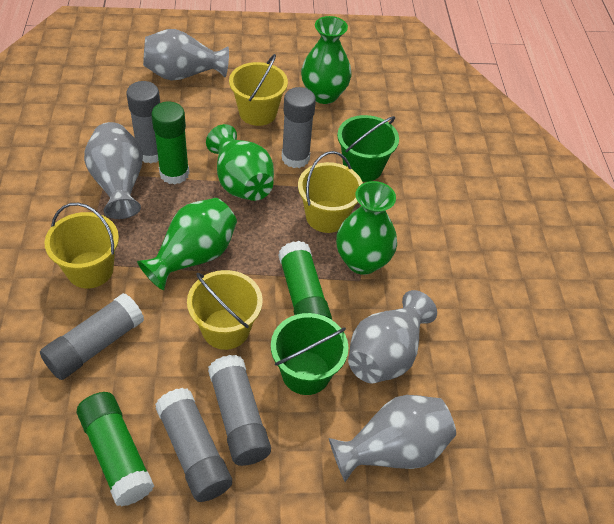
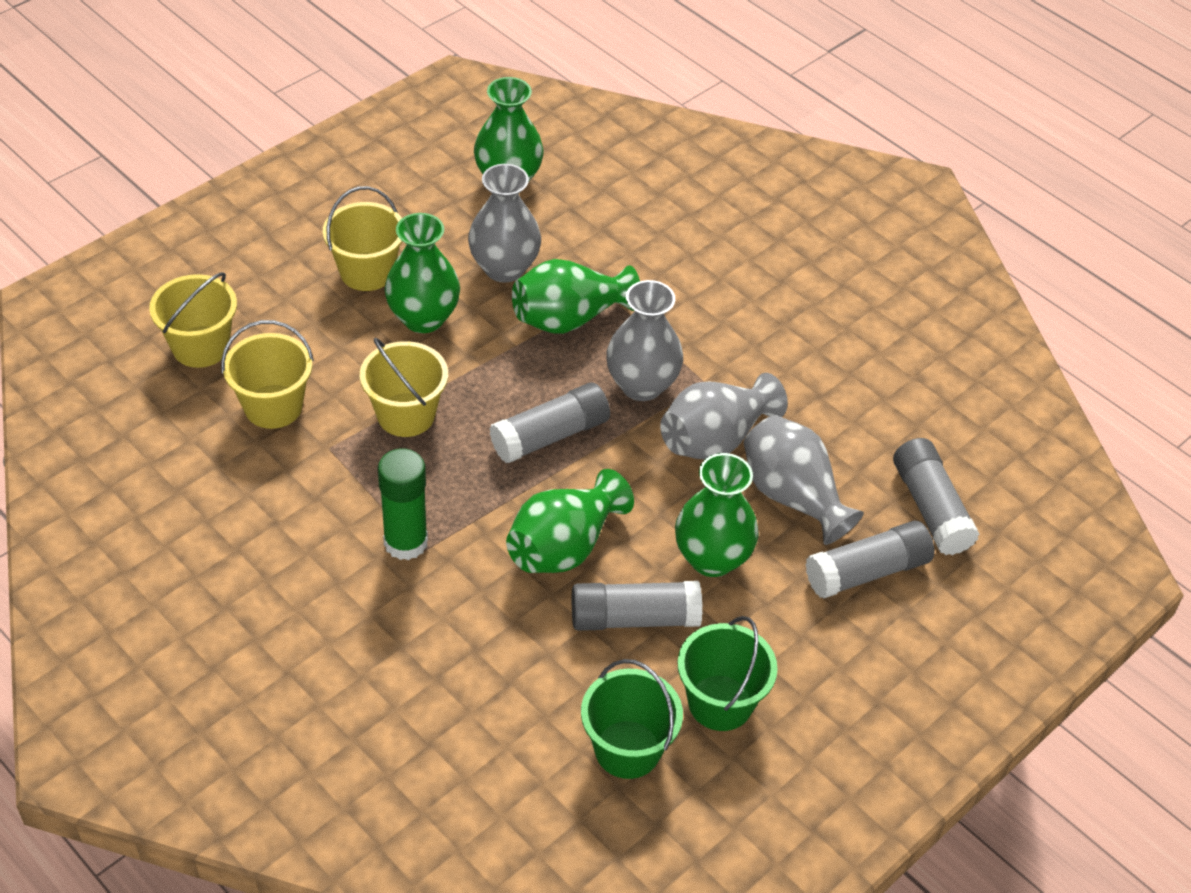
green glue stick: 3 -> 1
green vase: 4 -> 5
grey glue stick: 5 -> 4

